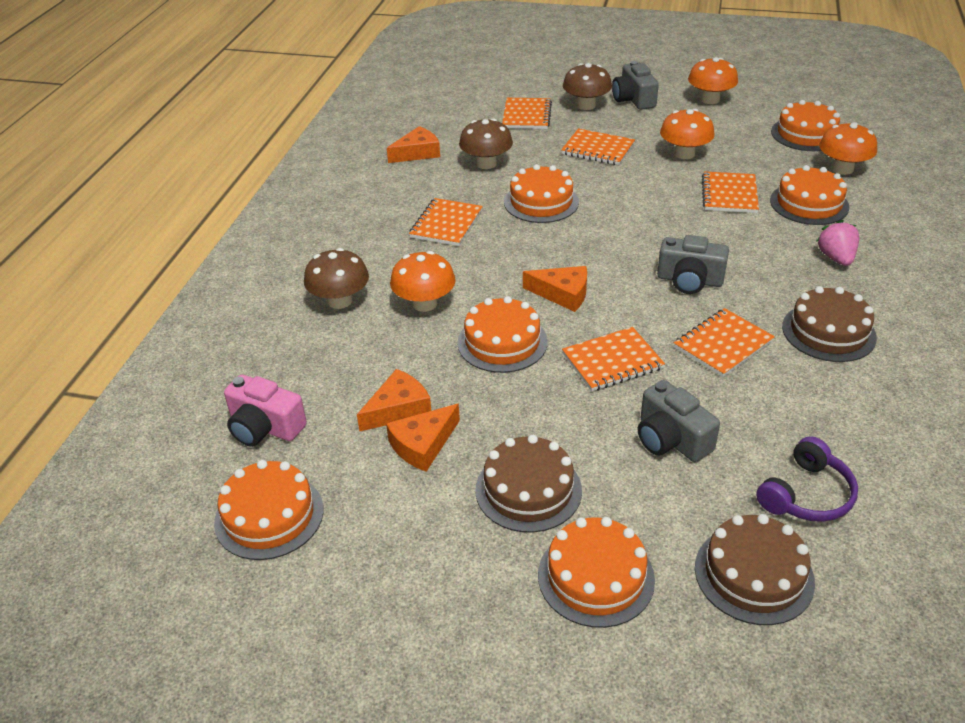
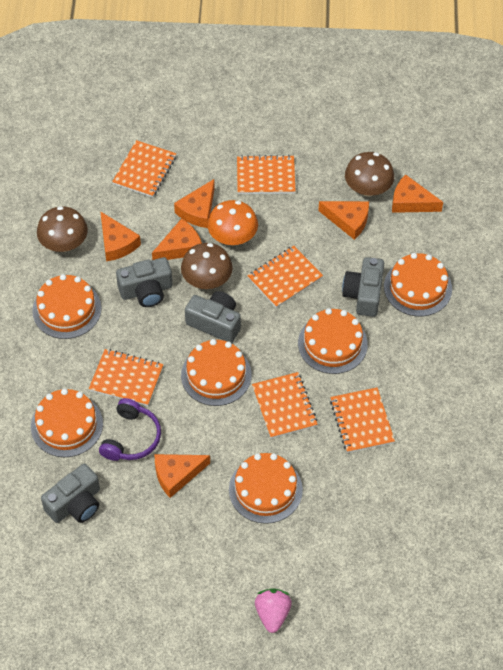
brown cake: 3 -> 0
grey camera: 3 -> 4
orange cheese: 4 -> 6
orange mushroom: 4 -> 1
pink camera: 1 -> 0

